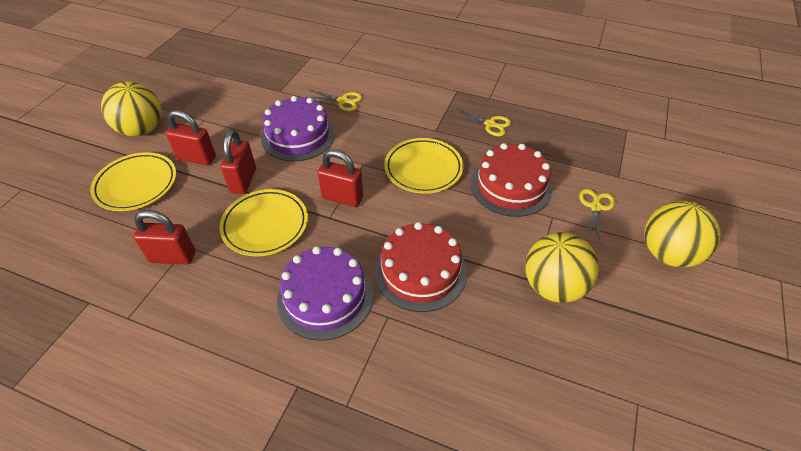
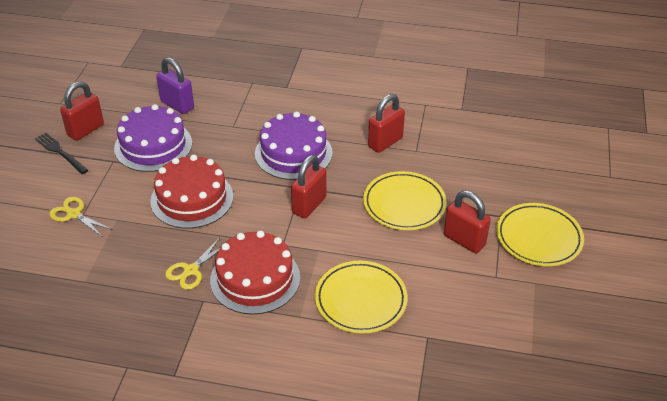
black fork: 0 -> 1
purple padlock: 0 -> 1
yellow ball: 3 -> 0
yellow scissors: 3 -> 2

